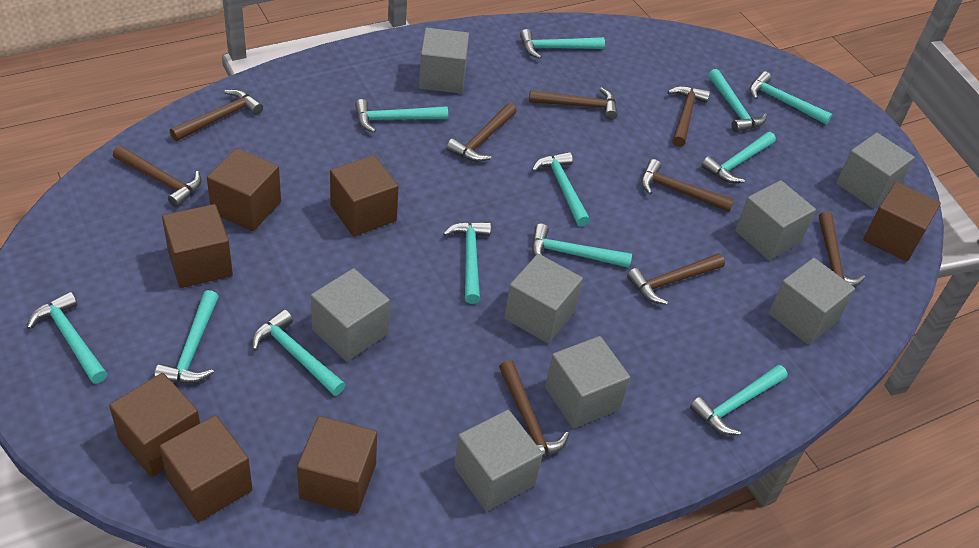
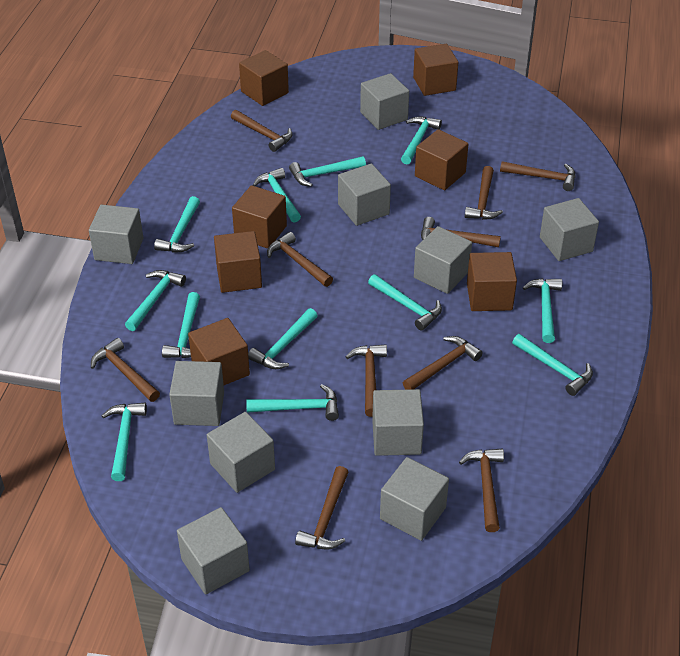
brown hammer: 9 -> 10
grey cube: 8 -> 10

